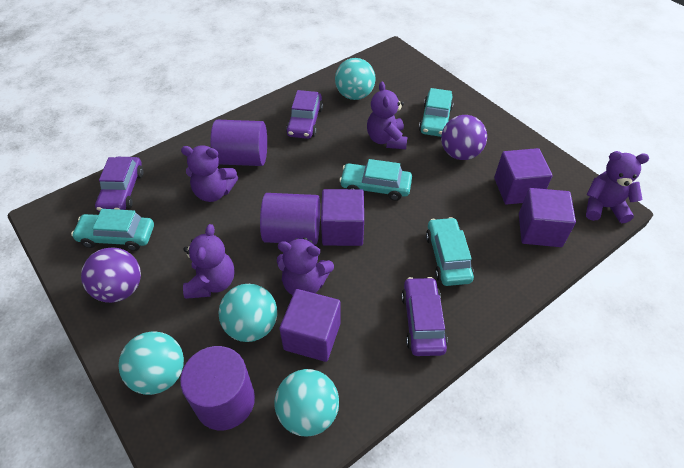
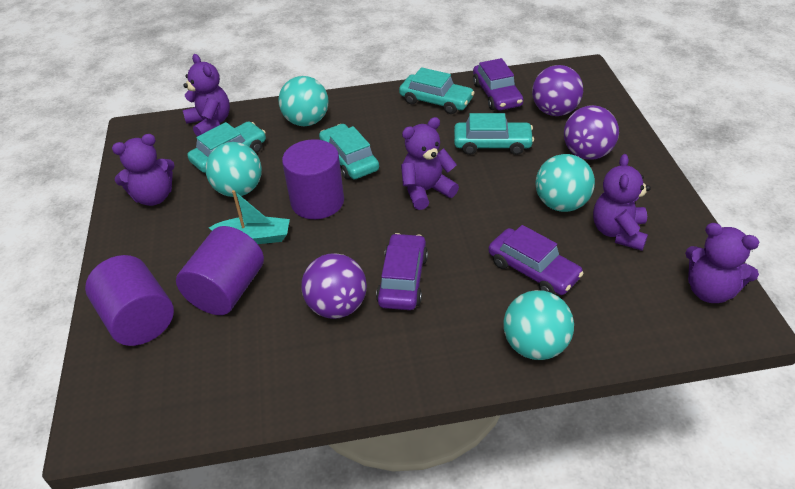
purple ball: 2 -> 3
purple cube: 4 -> 0
turquoise boat: 0 -> 1

